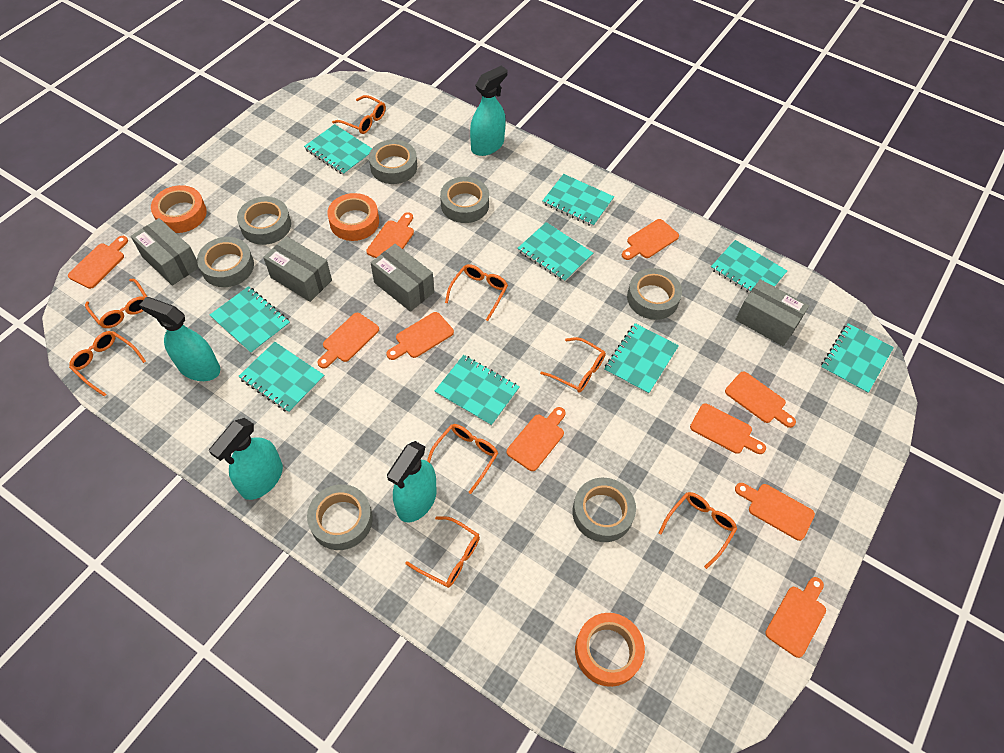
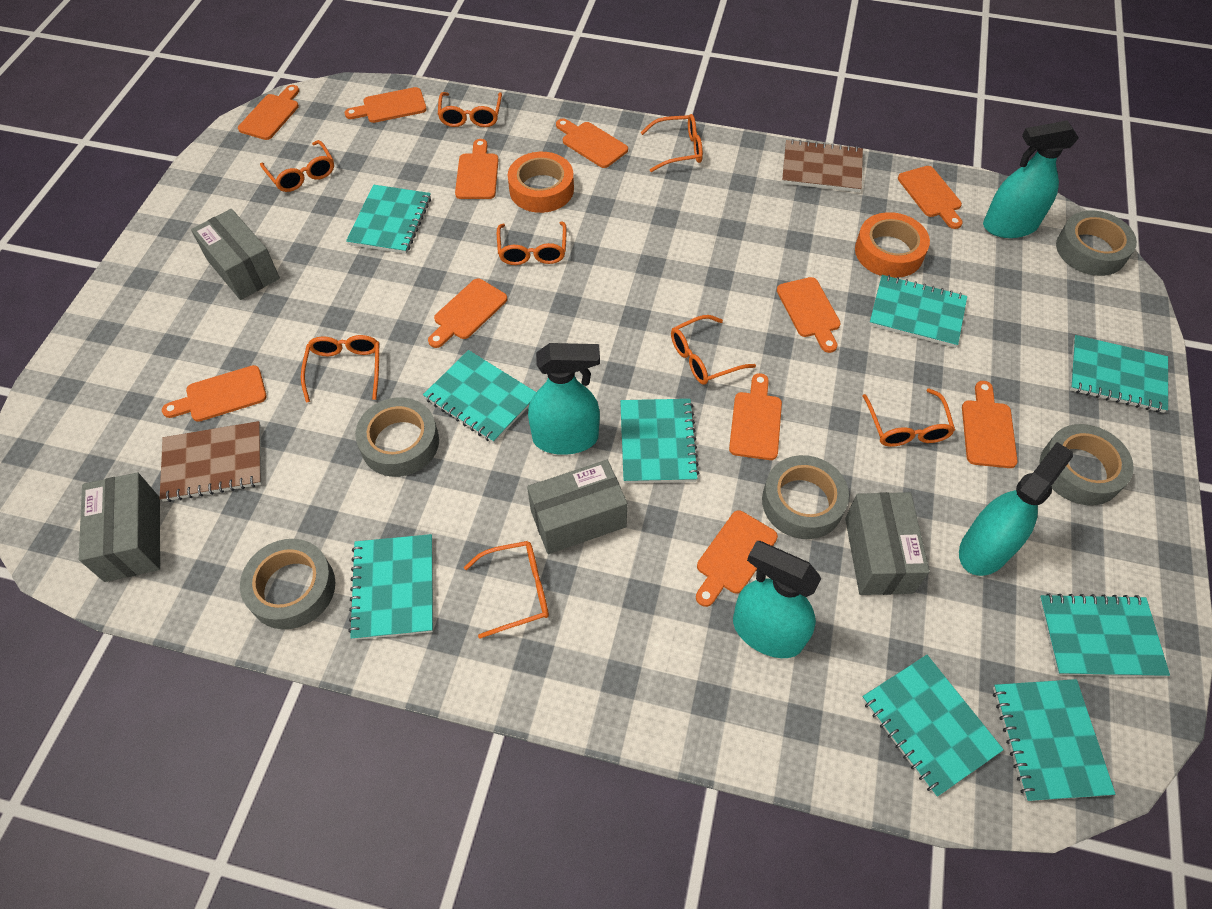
brown notebook: 0 -> 2
grey tape: 7 -> 5
orange cutting board: 10 -> 11
orange tape: 3 -> 2

